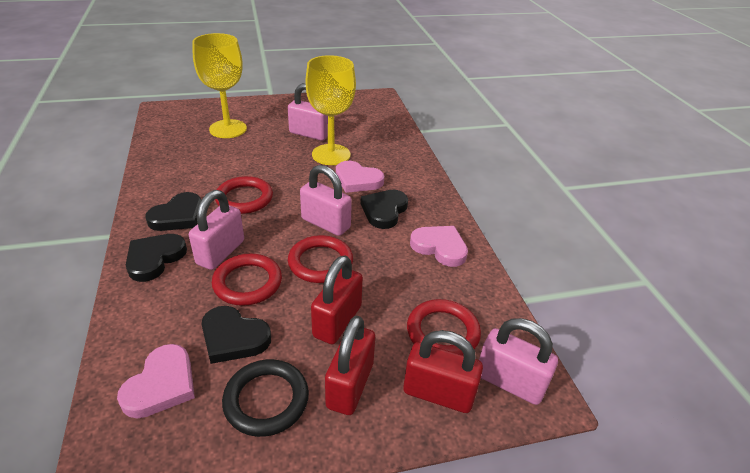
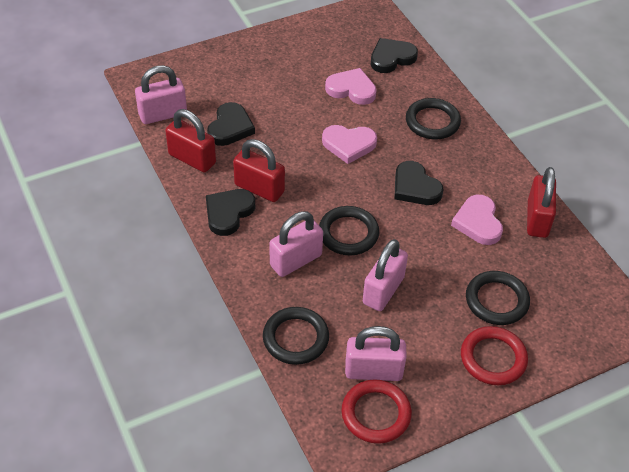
black ring: 1 -> 4
red ring: 4 -> 2
yellow goblet: 2 -> 0

